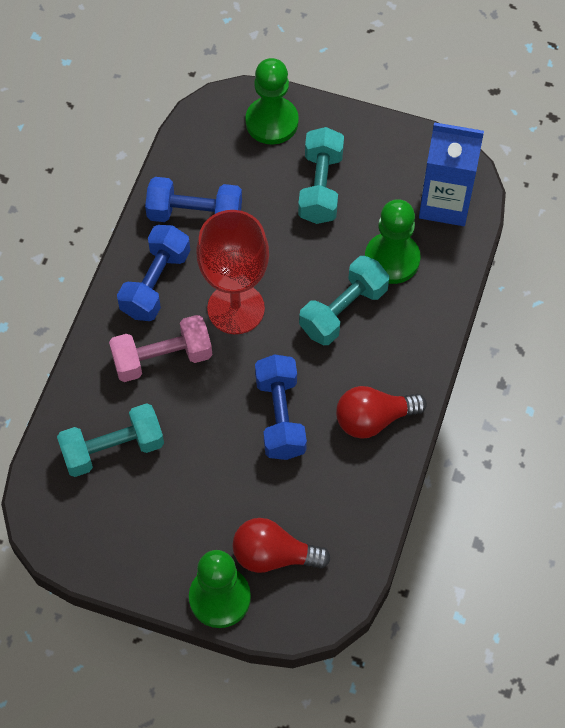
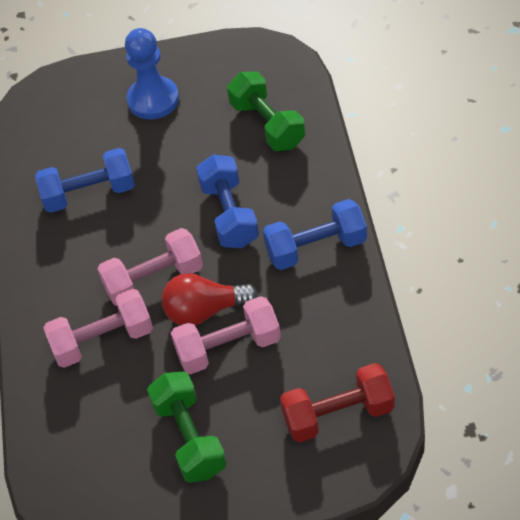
blue carton: 1 -> 0
blue pawn: 0 -> 1
green dumbbell: 0 -> 2
green pawn: 3 -> 0
pink dumbbell: 1 -> 3
red dumbbell: 0 -> 1
red goblet: 1 -> 0
red light bulb: 2 -> 1
turquoise dumbbell: 3 -> 0

